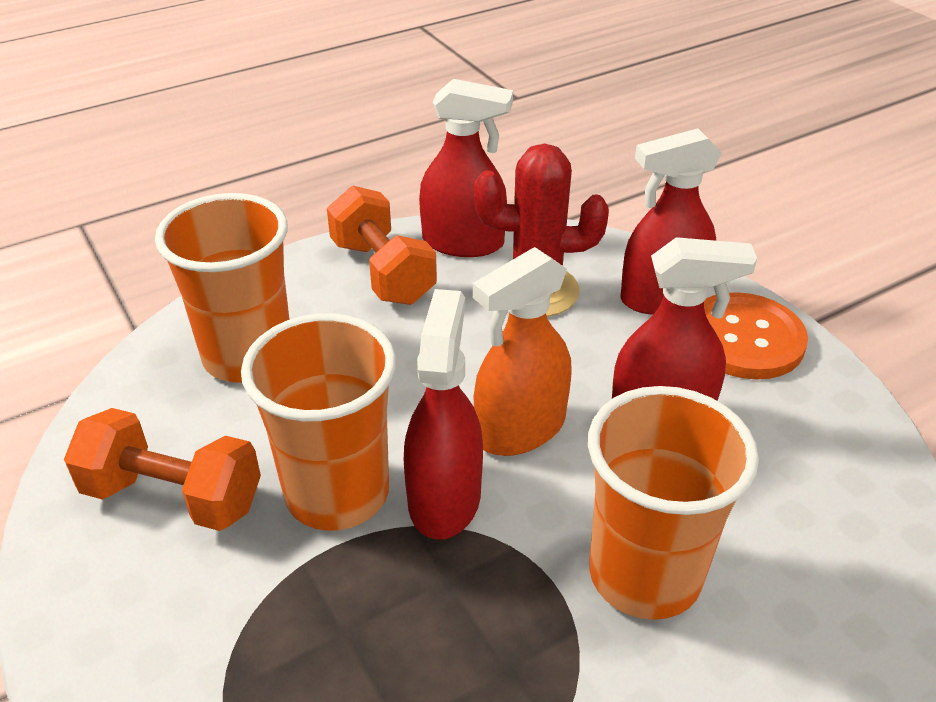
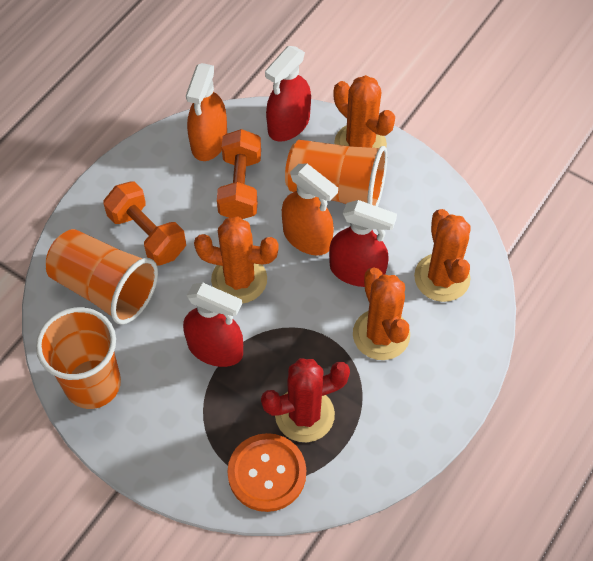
orange cactus: 0 -> 4
orange spray bottle: 1 -> 2
red spray bottle: 4 -> 3

